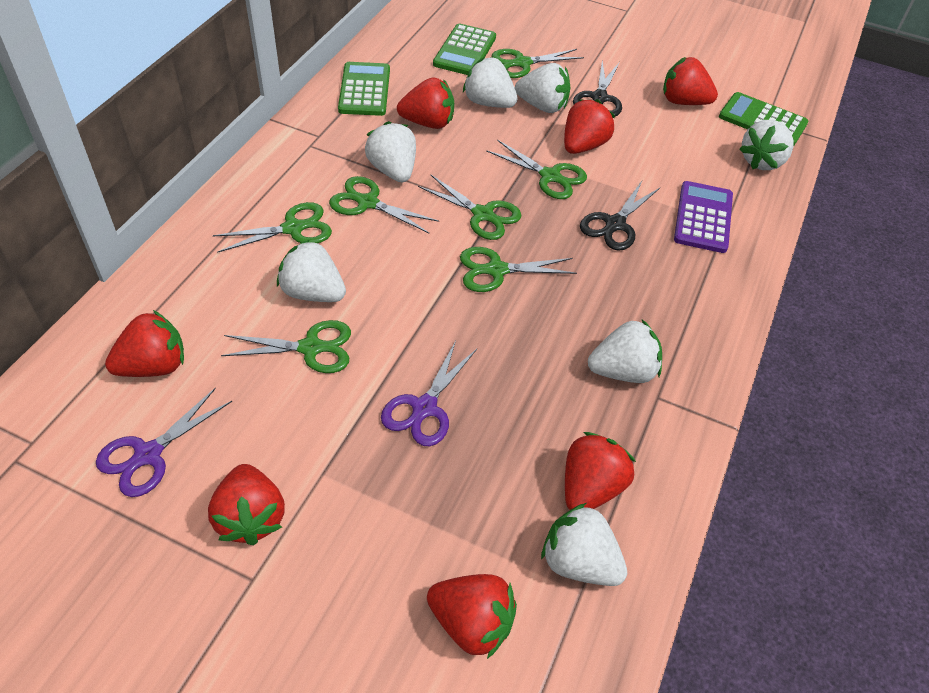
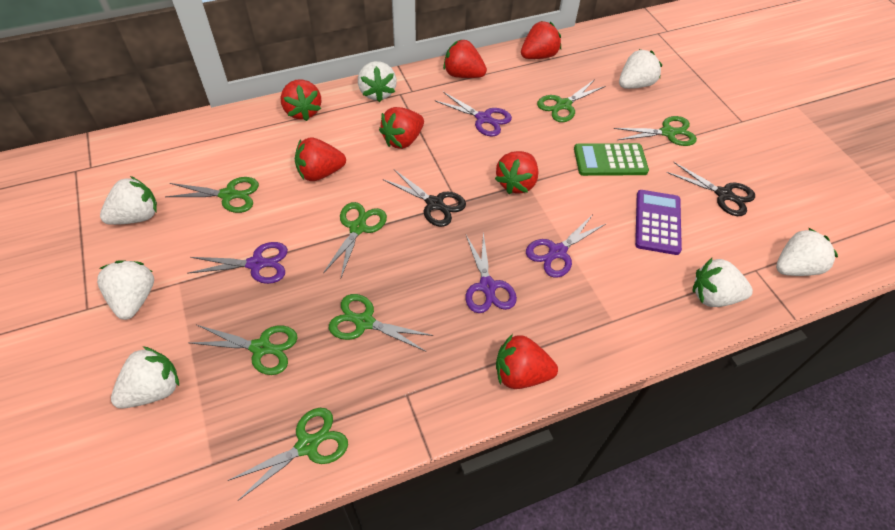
green calculator: 3 -> 1
purple scissors: 2 -> 4

